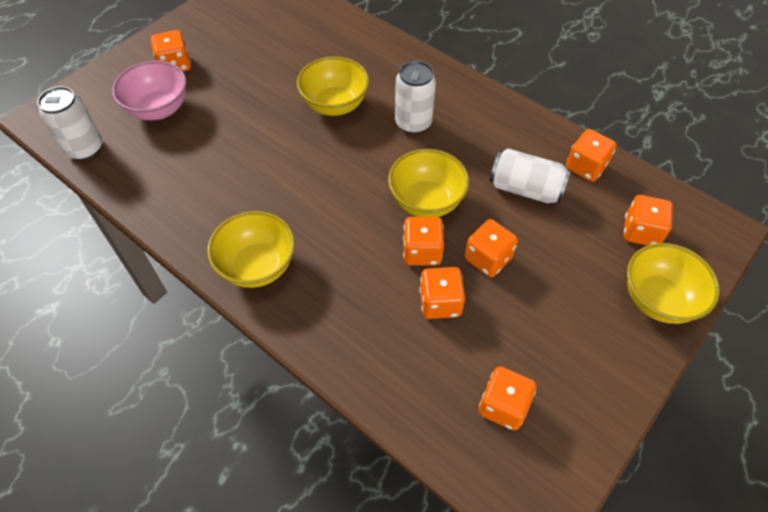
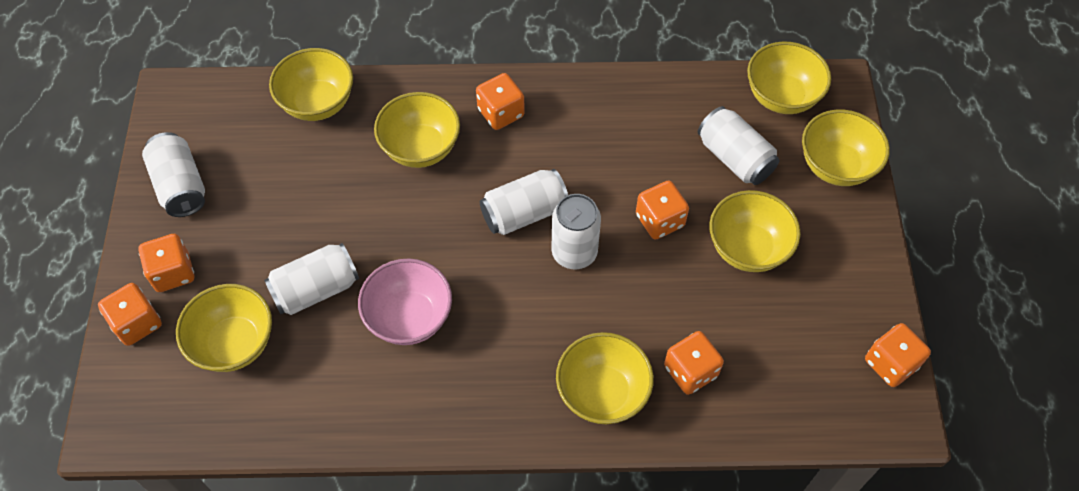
orange dice: 7 -> 6
white can: 3 -> 5
yellow bowl: 4 -> 7

